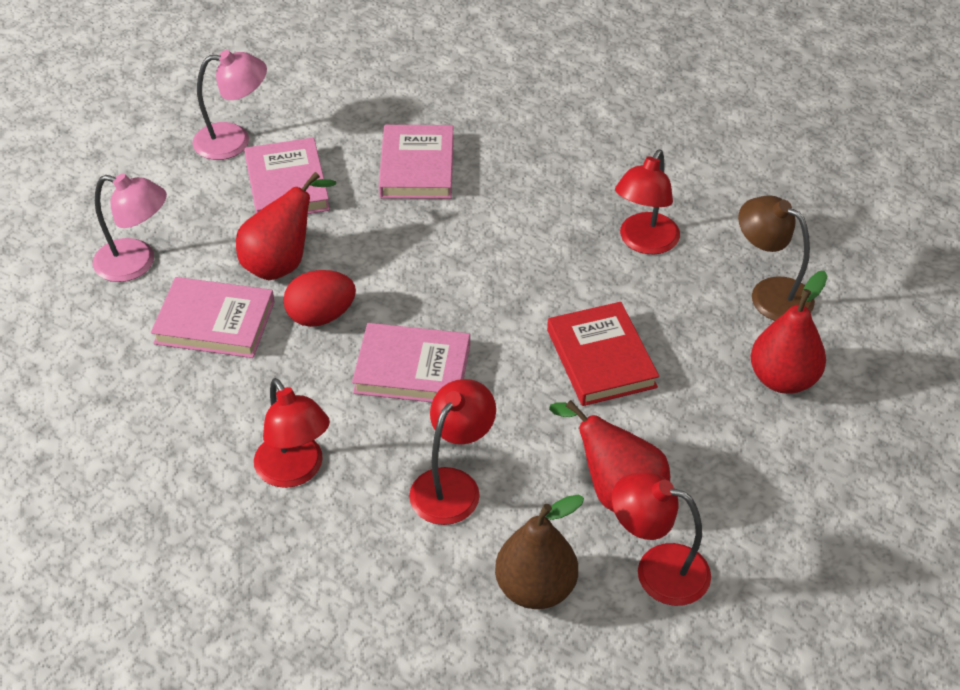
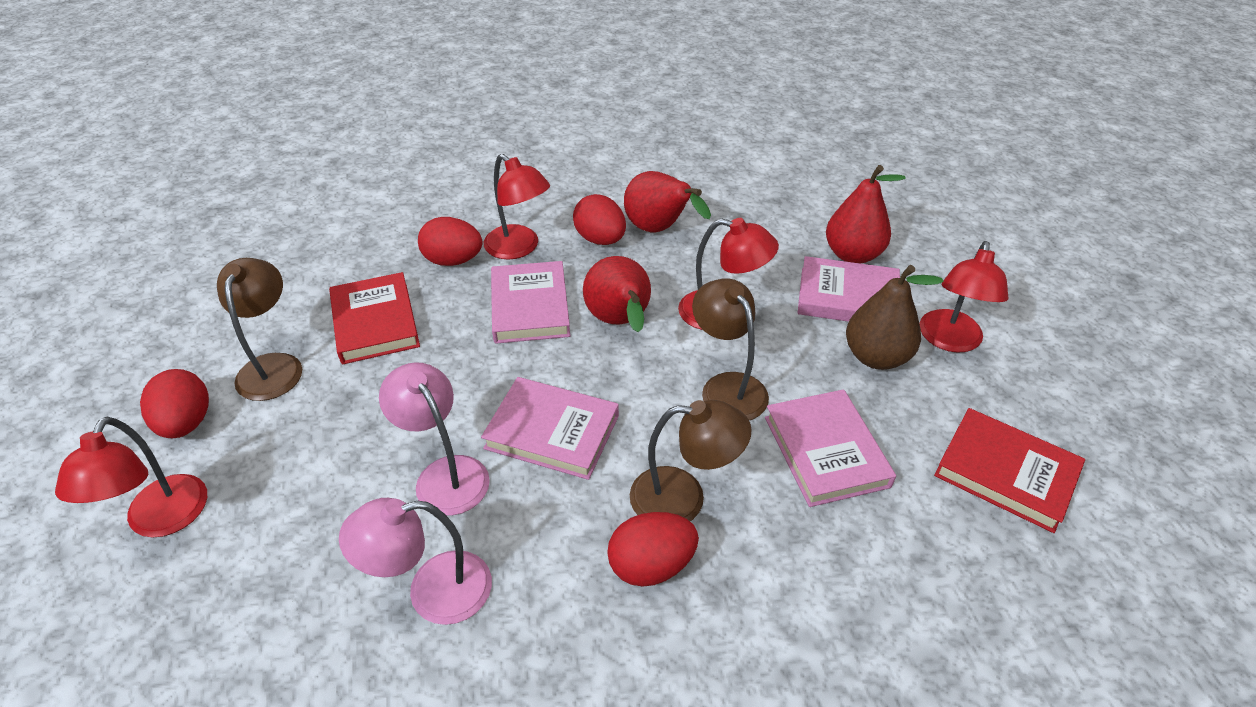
brown lamp: 1 -> 3
red book: 1 -> 2
red egg: 1 -> 4

